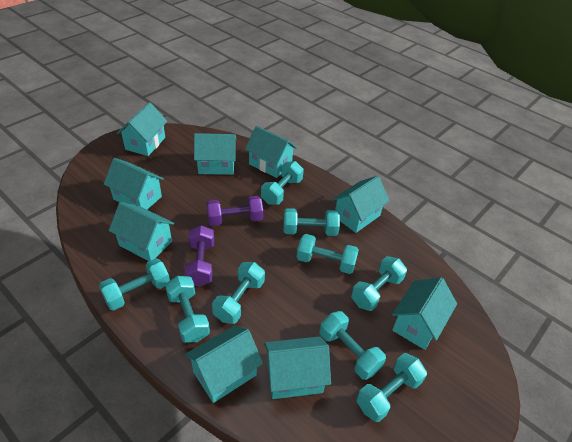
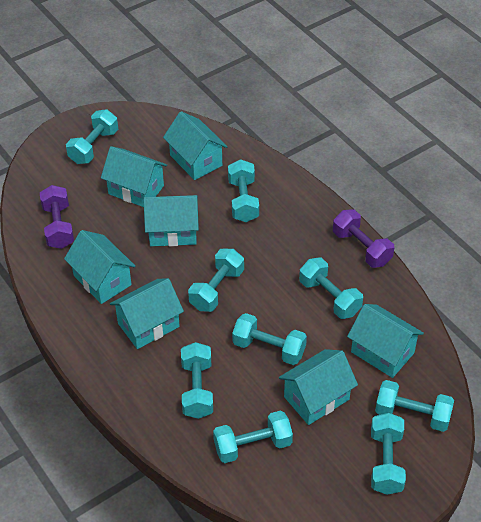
turquoise house: 9 -> 7

